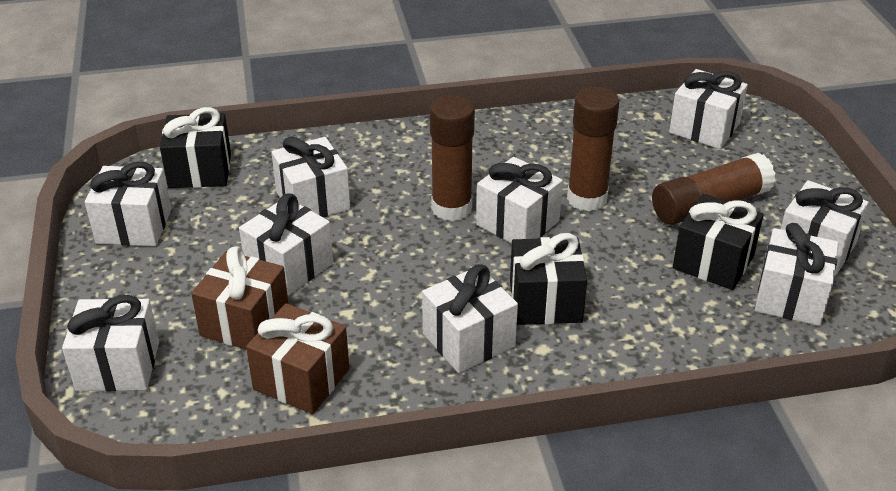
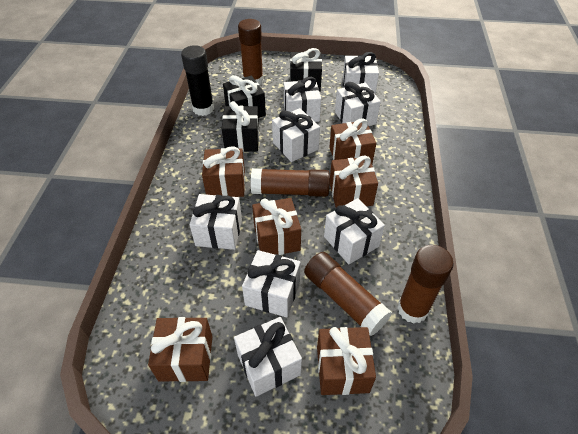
black glue stick: 0 -> 1
brown gift: 2 -> 6
brown glue stick: 3 -> 4
white gift: 9 -> 8

